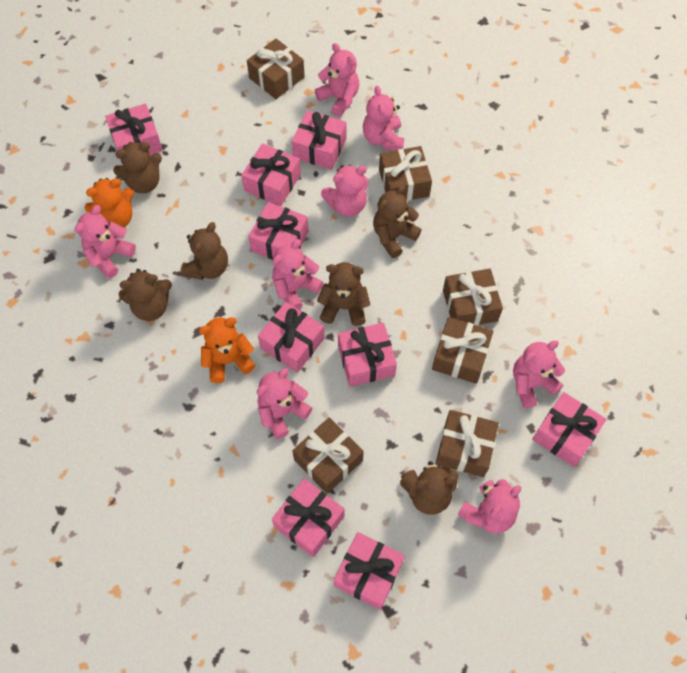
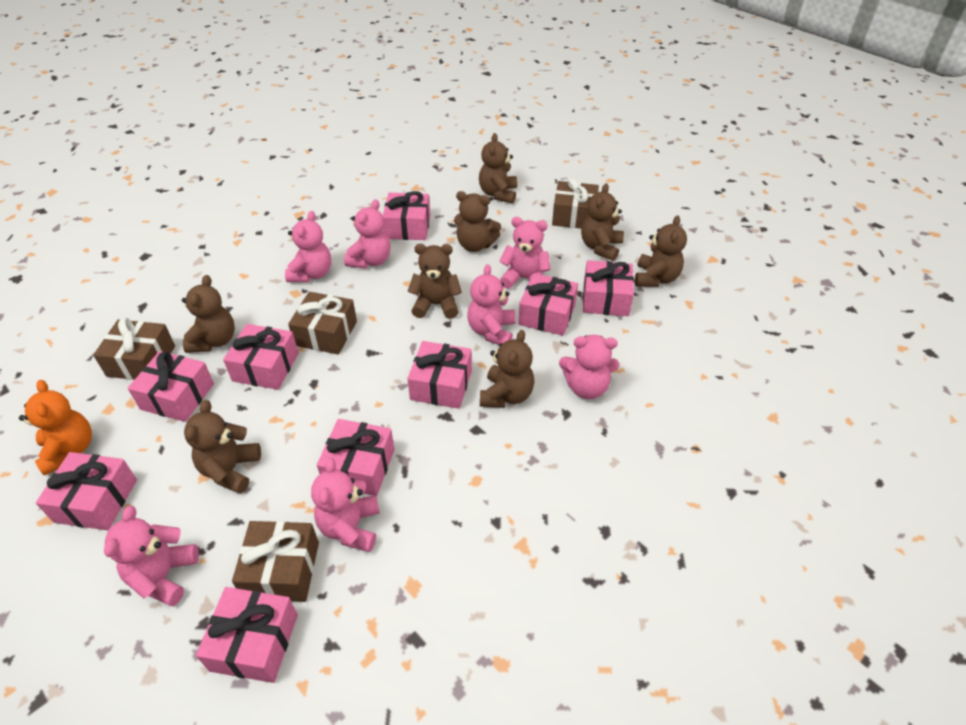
brown gift: 6 -> 4
brown teddy bear: 6 -> 8
orange teddy bear: 2 -> 1
pink teddy bear: 8 -> 7

